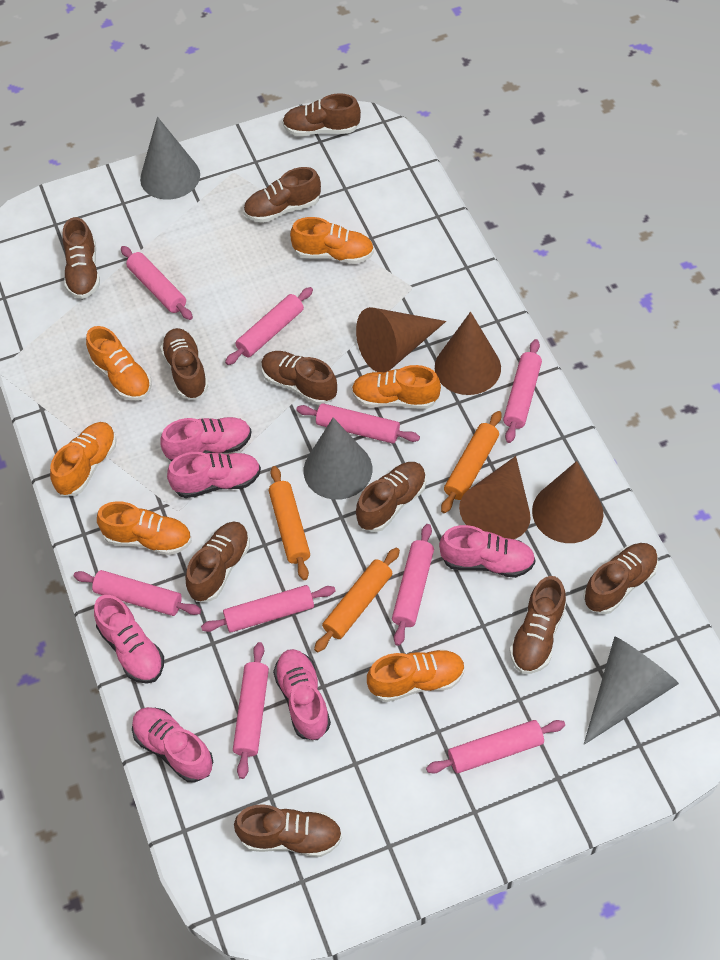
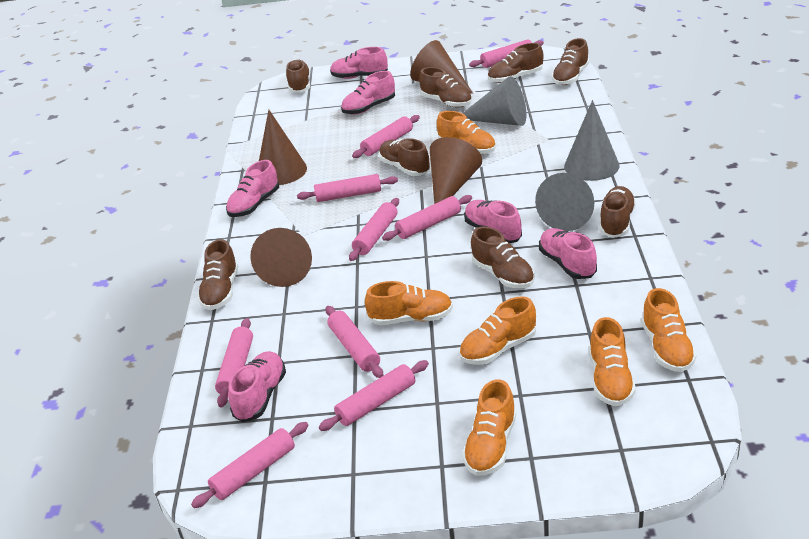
brown shoe: 10 -> 8
orange rolling pin: 3 -> 0

